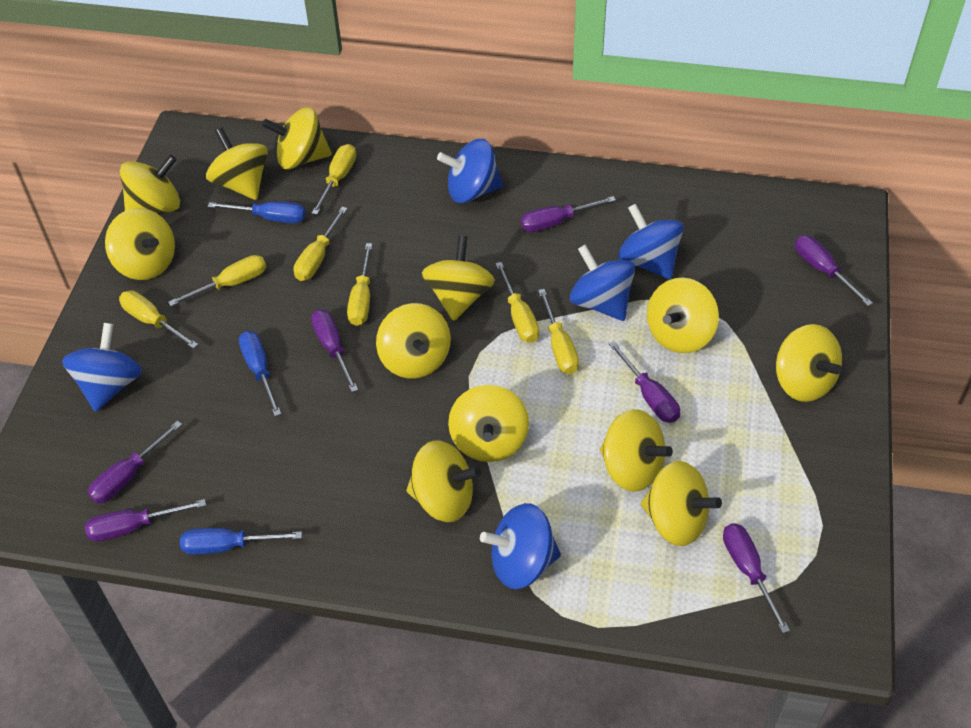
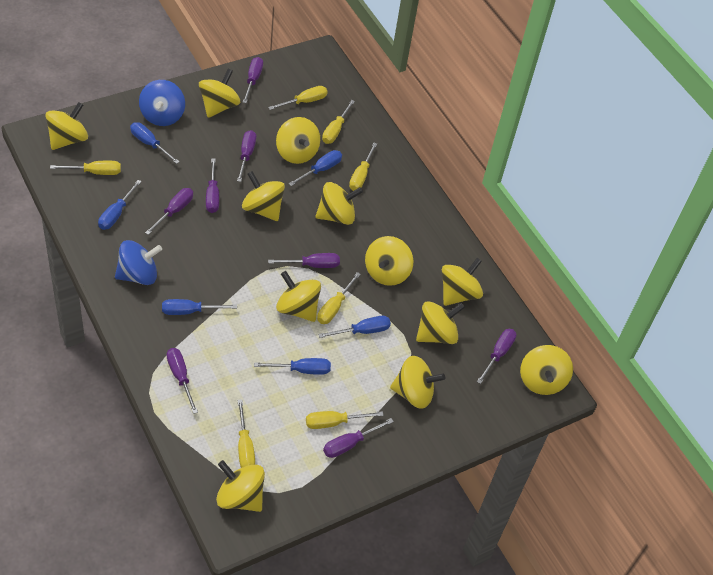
blue screwdriver: 3 -> 6
blue spinning top: 5 -> 2
purple screwdriver: 7 -> 8

